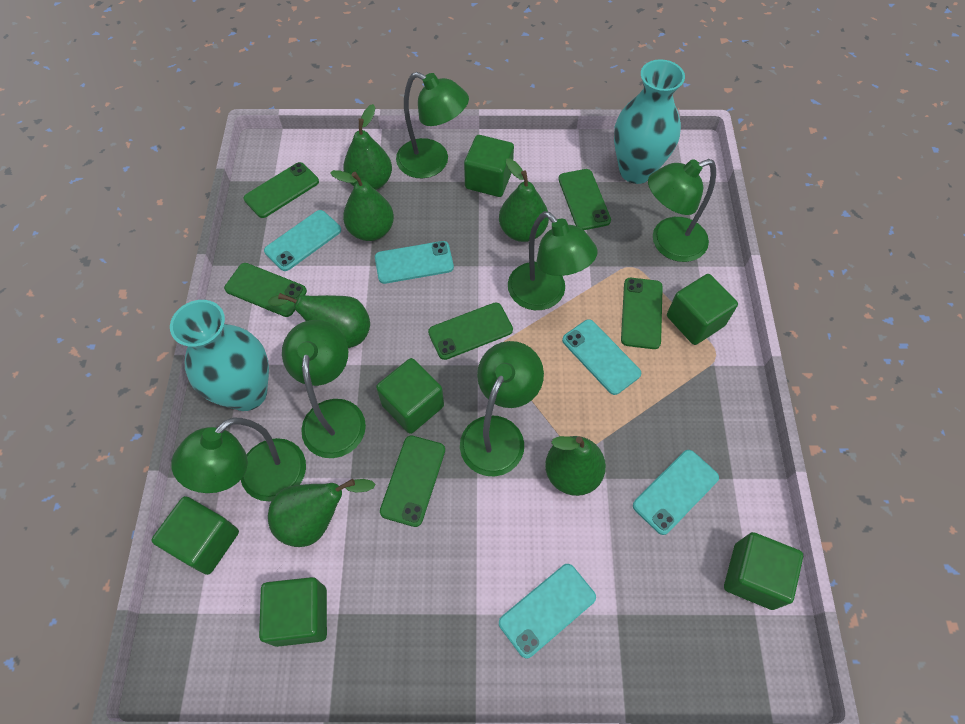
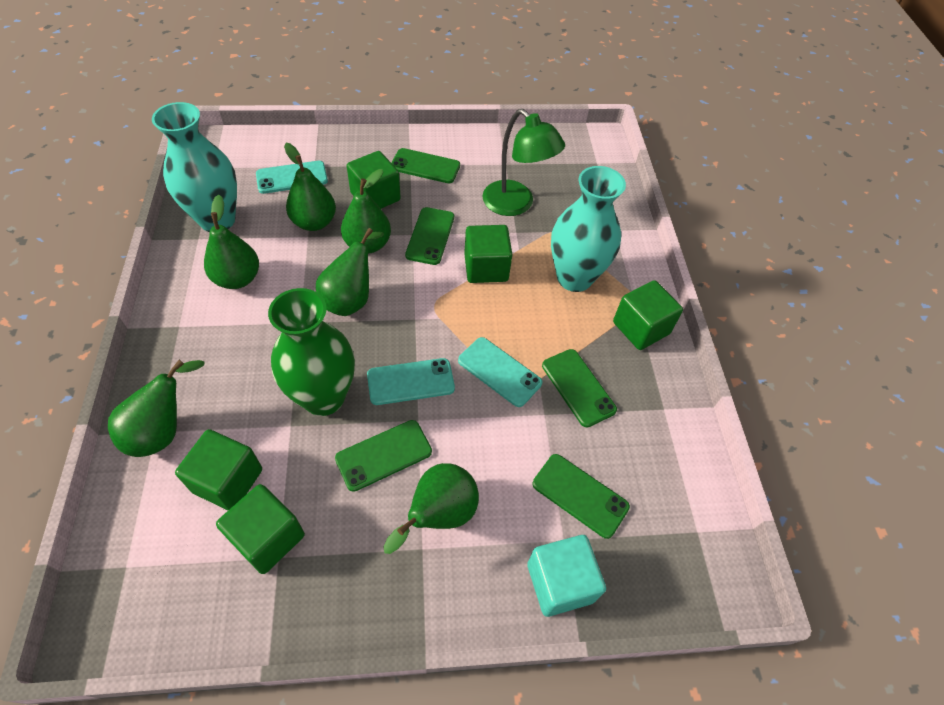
green cube: 6 -> 5
green lamp: 6 -> 1
green phone: 6 -> 5
green vase: 0 -> 1
turquoise cube: 0 -> 1
turquoise phone: 5 -> 3

